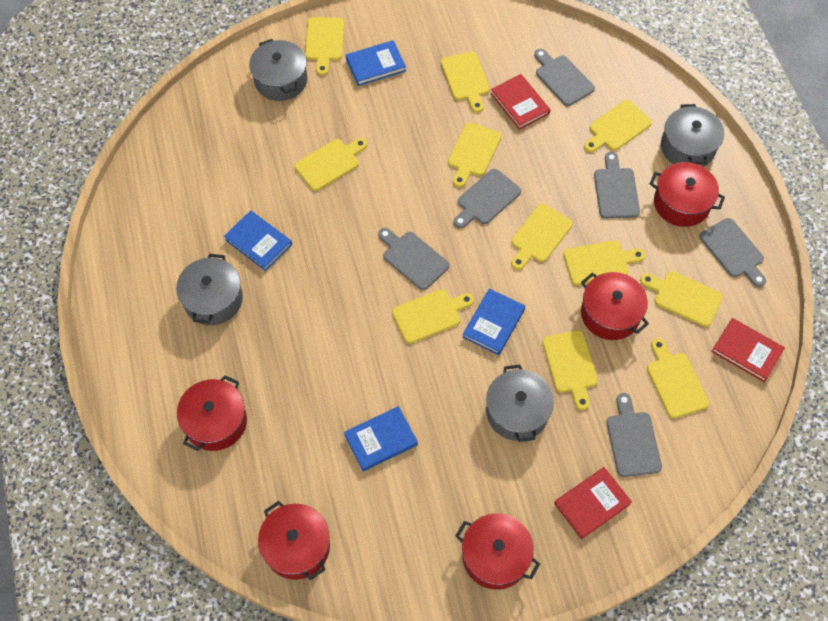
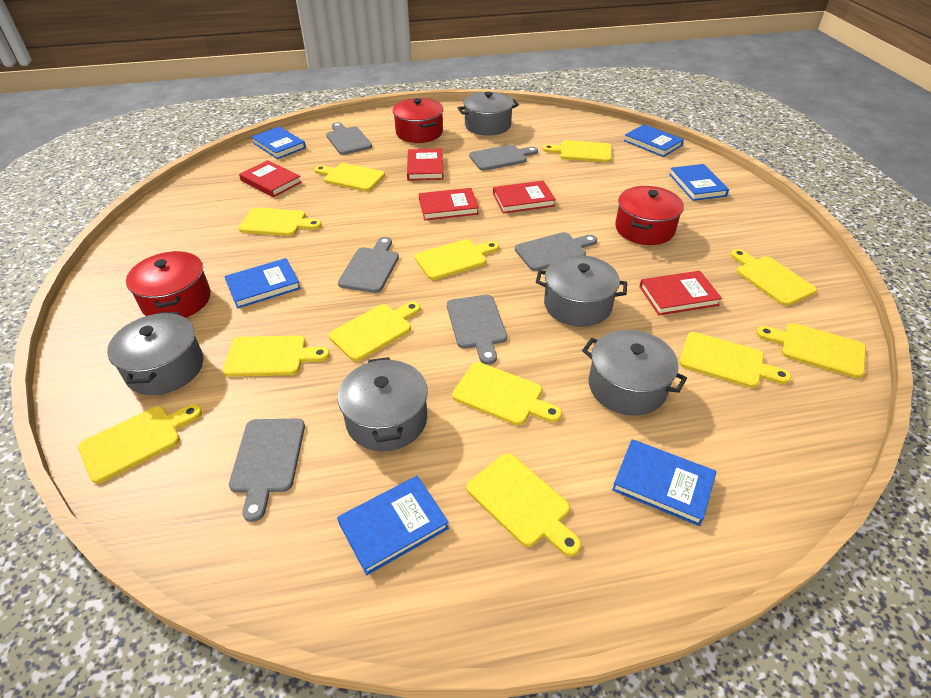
blue book: 4 -> 6
grey pot: 4 -> 5
red book: 3 -> 5
red pot: 5 -> 3
yellow cutting board: 11 -> 12

